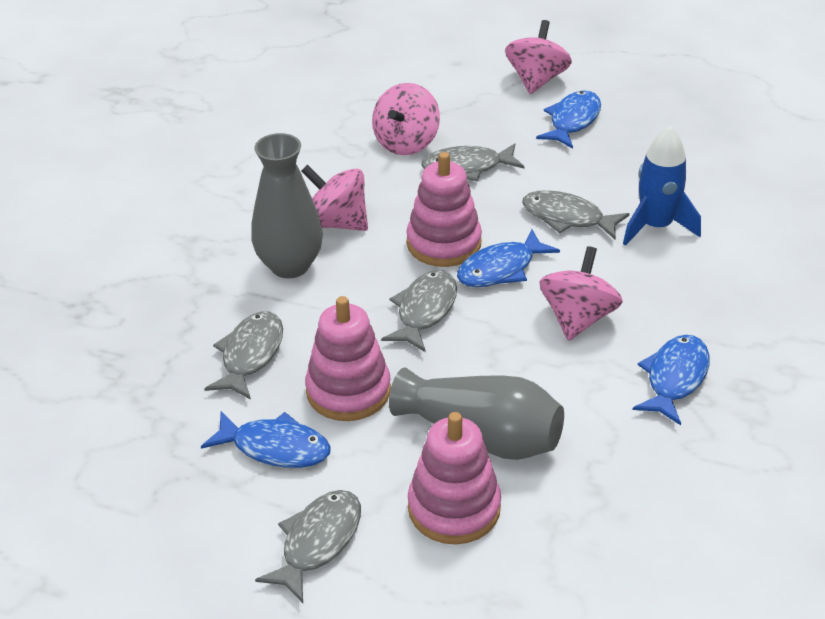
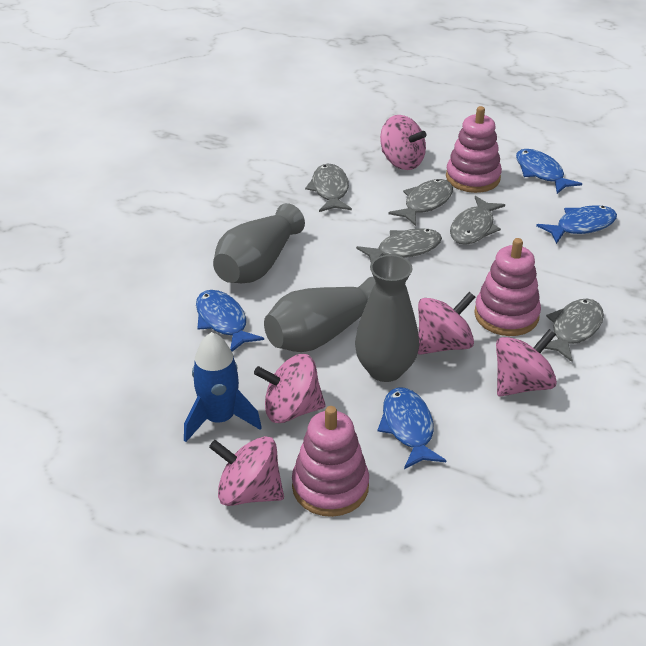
grey vase: 2 -> 3
pink spinning top: 4 -> 5

